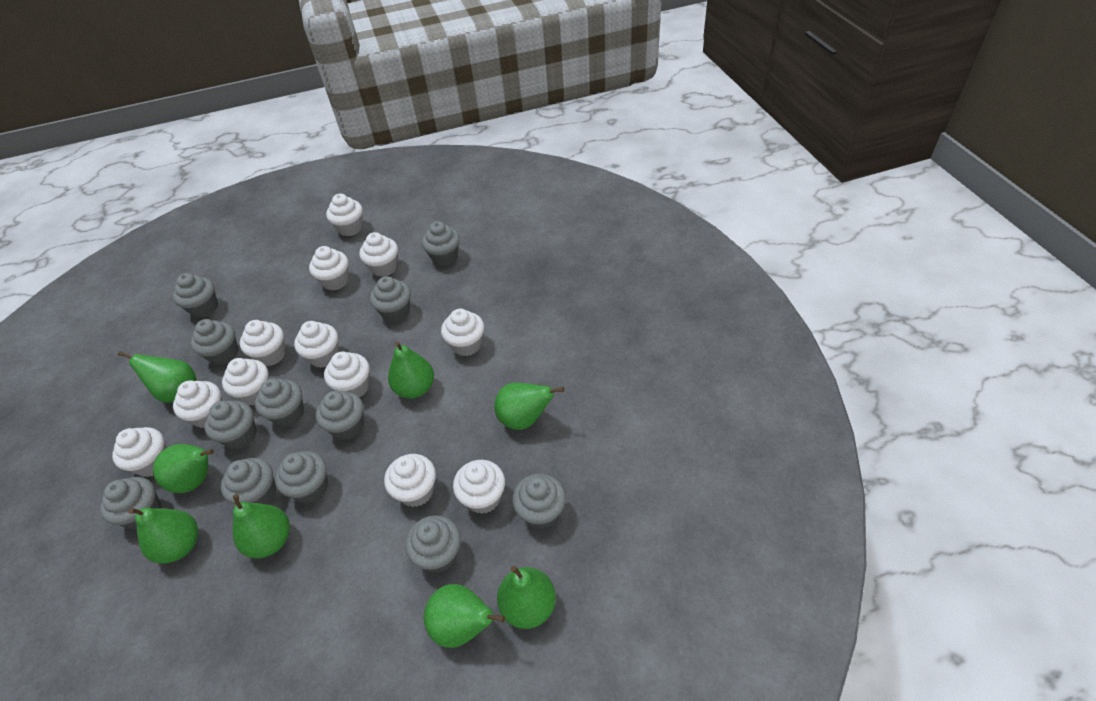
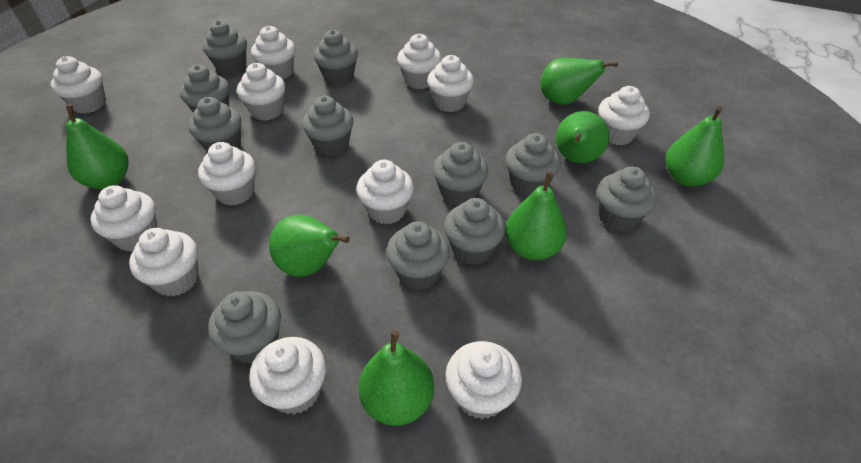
green pear: 8 -> 7
grey cupcake: 12 -> 11

